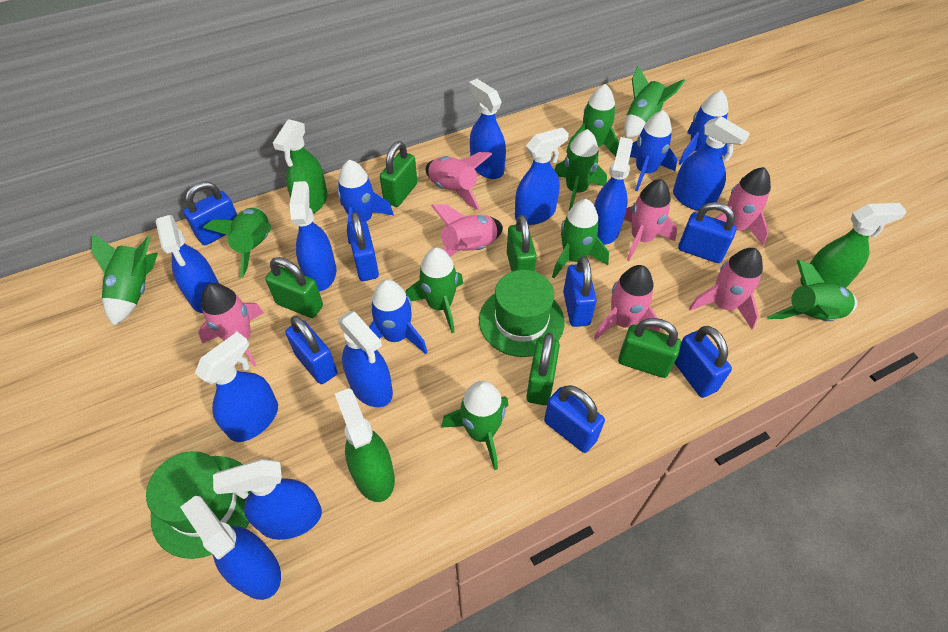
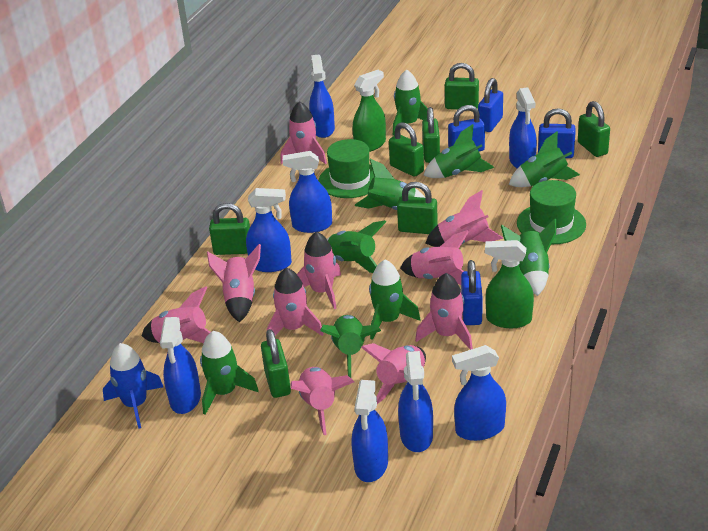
blue padlock: 7 -> 4
blue rocket: 4 -> 1
blue spray bottle: 10 -> 8
green padlock: 5 -> 7
green spray bottle: 3 -> 2
pink rocket: 7 -> 10

